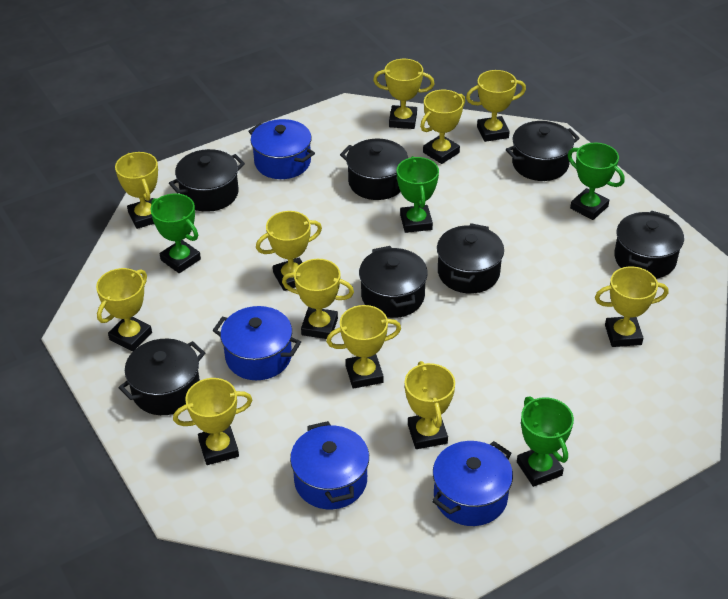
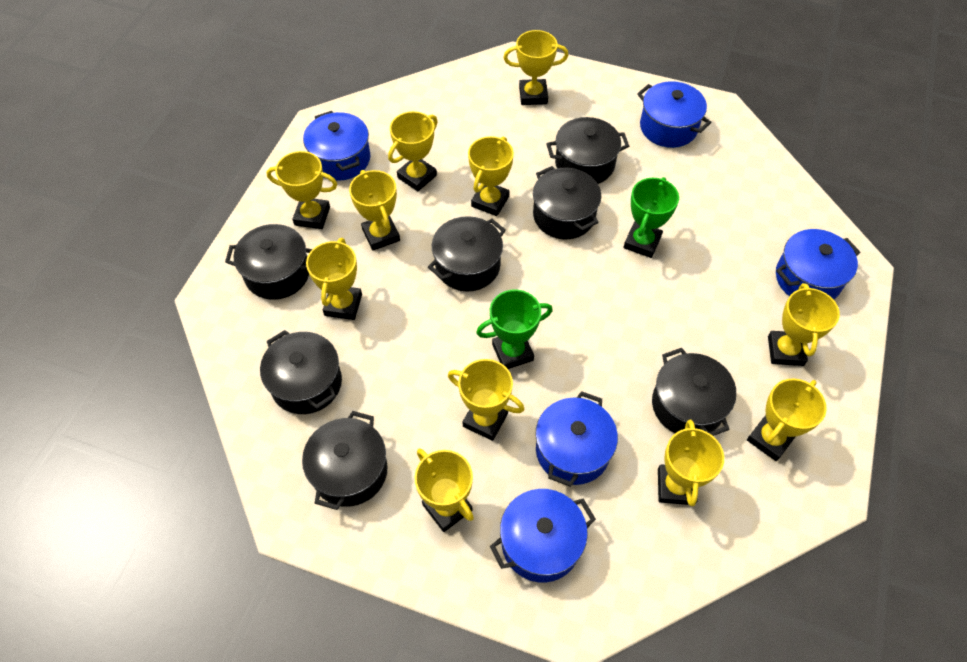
blue pot: 4 -> 5
green trophy: 4 -> 2

